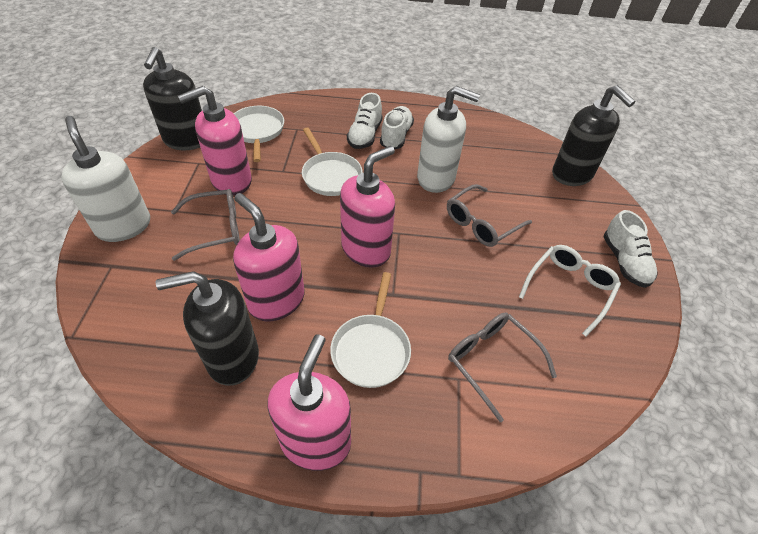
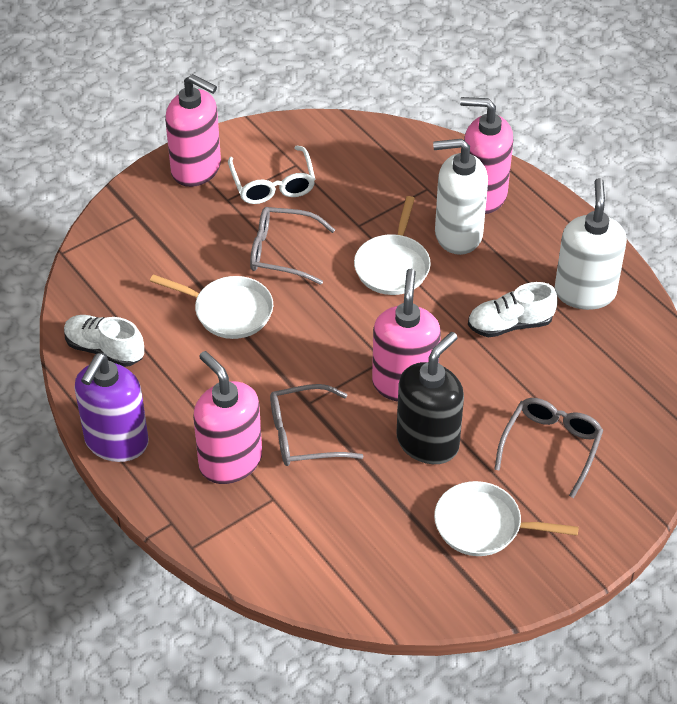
black soap dispenser: 3 -> 1
purple soap dispenser: 0 -> 1
white shoe: 3 -> 2

